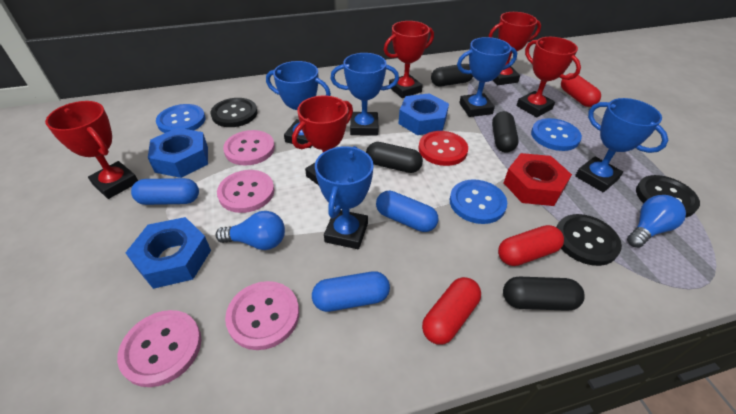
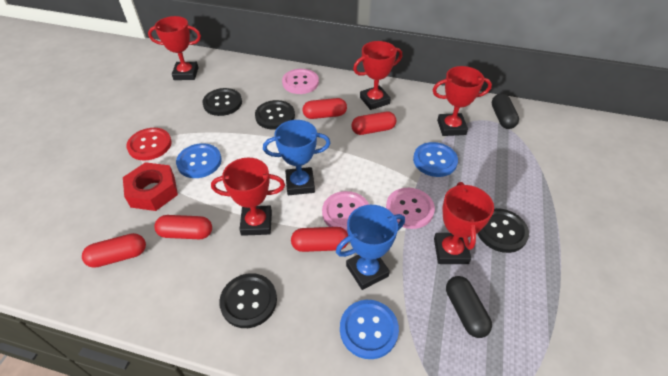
black button: 3 -> 4
black capsule: 4 -> 2
blue capsule: 3 -> 0
blue light bulb: 2 -> 0
blue nut: 3 -> 0
blue trophy: 5 -> 2
pink button: 4 -> 3
red capsule: 3 -> 5

